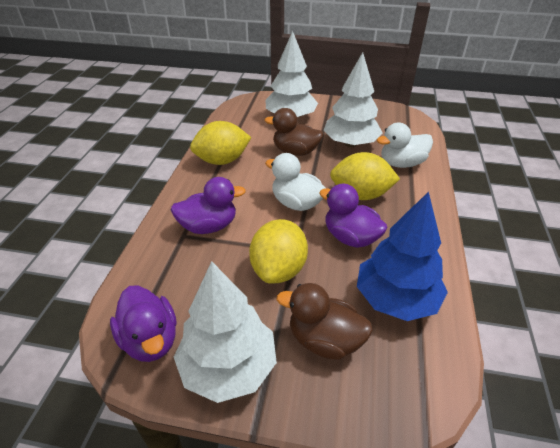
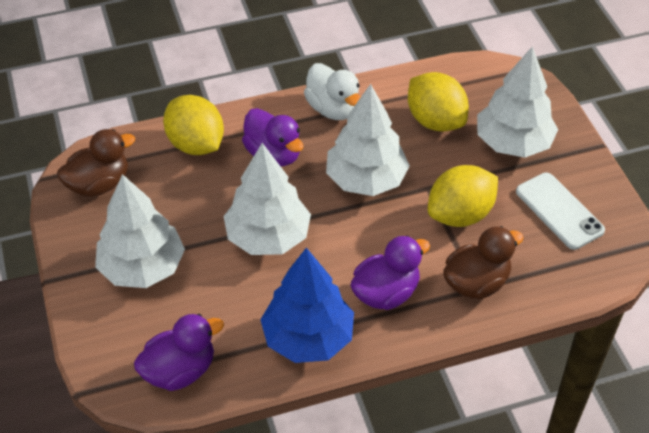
white duck: 2 -> 1
white phone: 0 -> 1
white tree: 3 -> 4

